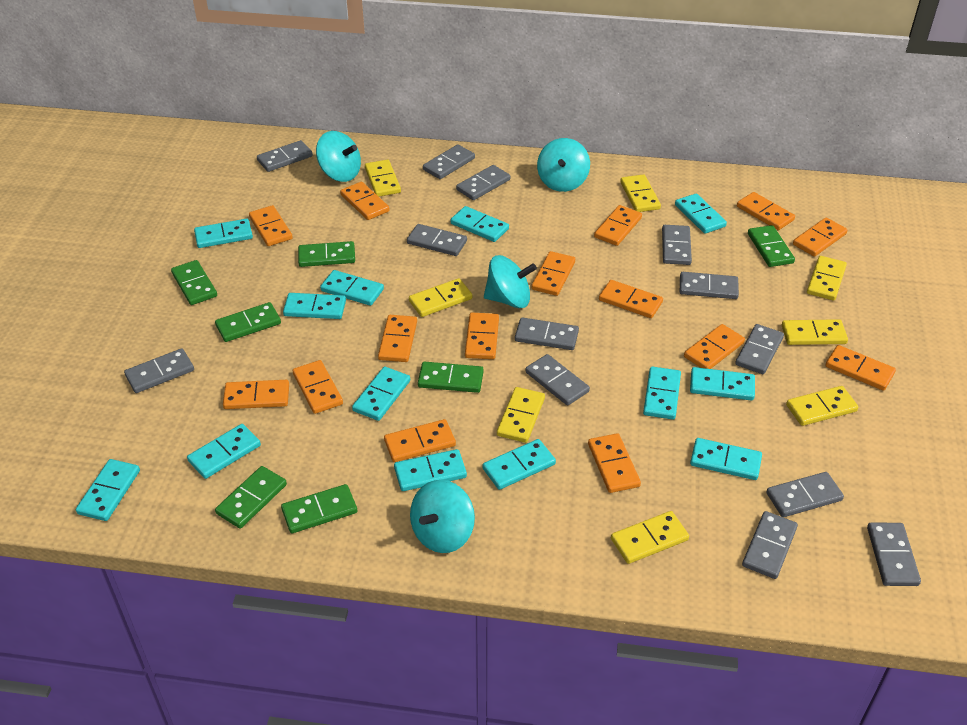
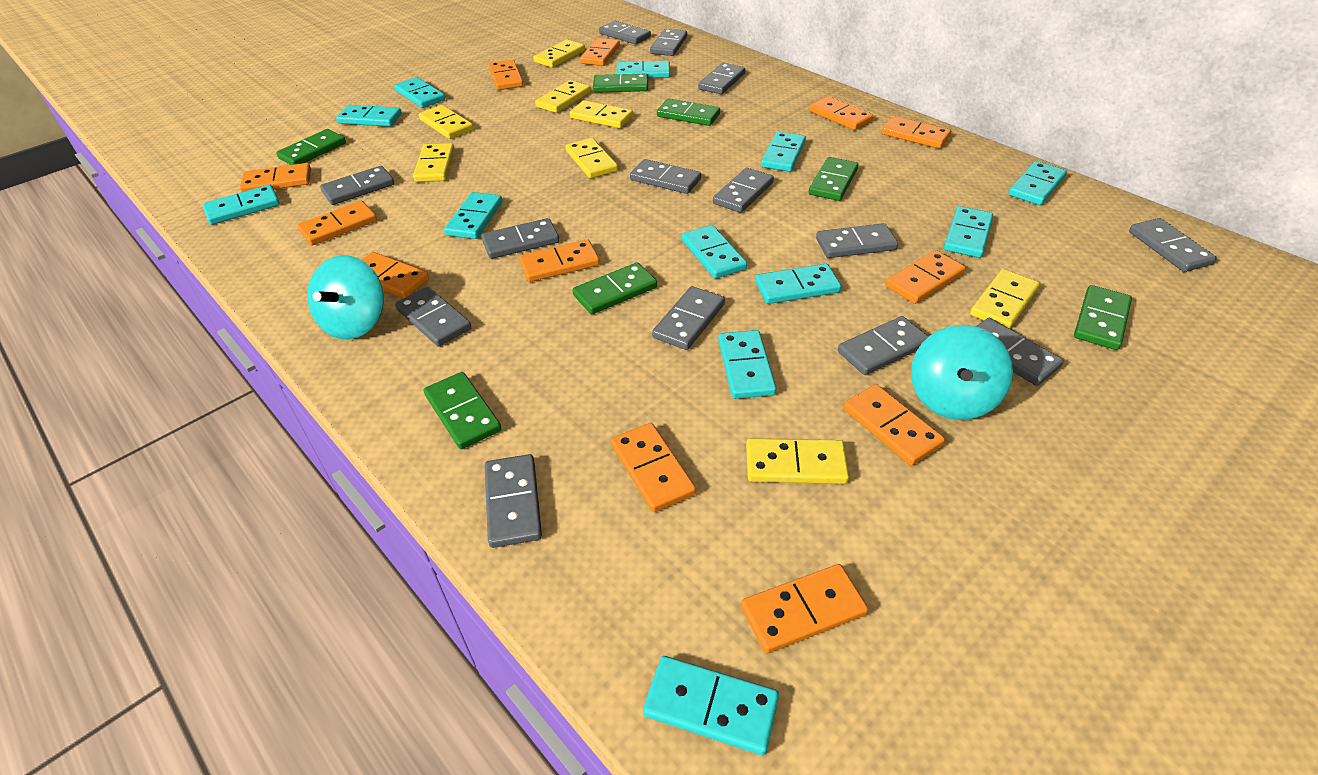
grey domino: 13 -> 14
orange domino: 15 -> 12
turquoise domino: 13 -> 12
turquoise spinning top: 4 -> 2

